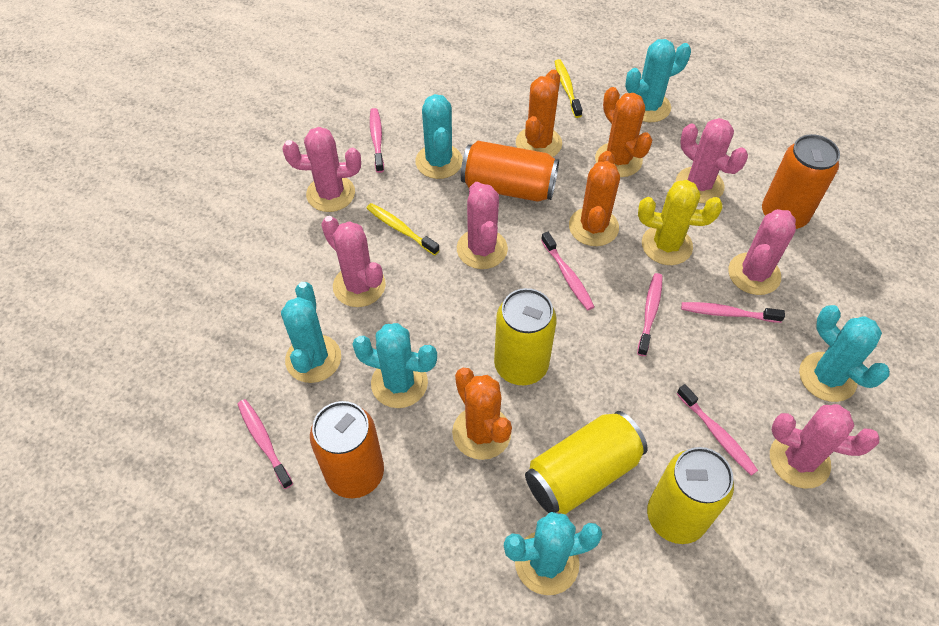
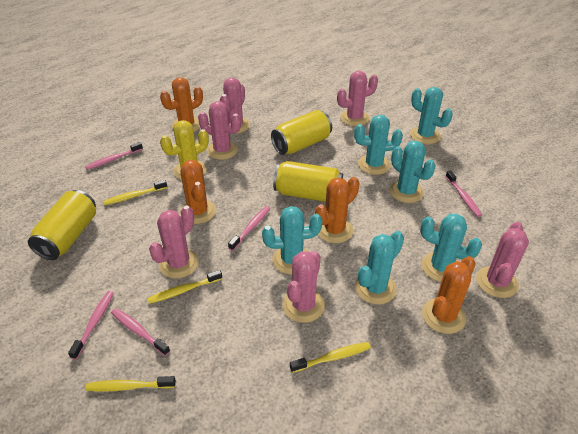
orange can: 3 -> 0
pink toothbrush: 6 -> 5
yellow toothbrush: 2 -> 4

